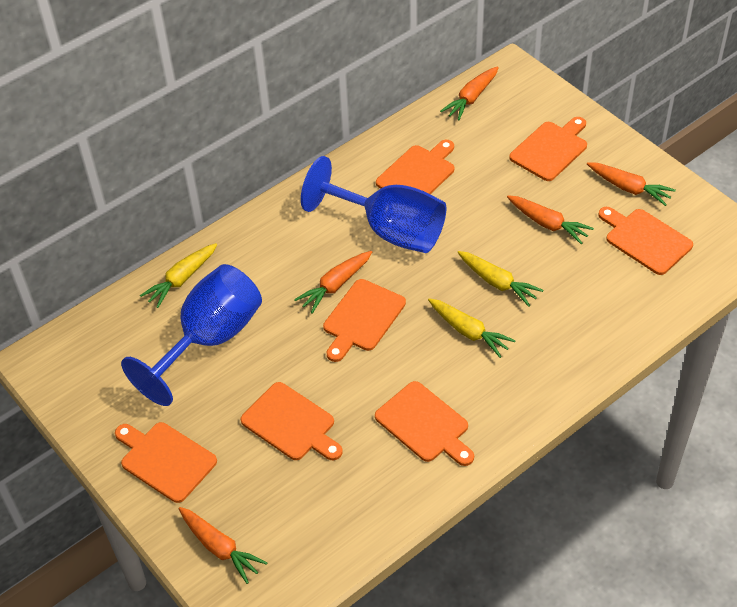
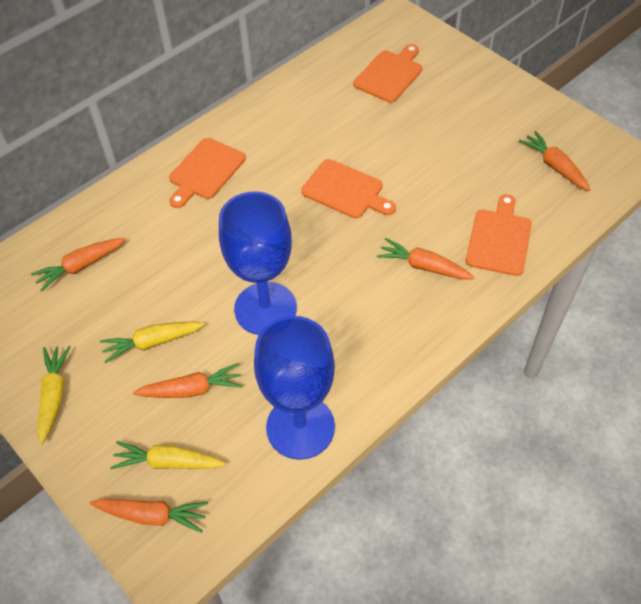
orange cutting board: 7 -> 4

